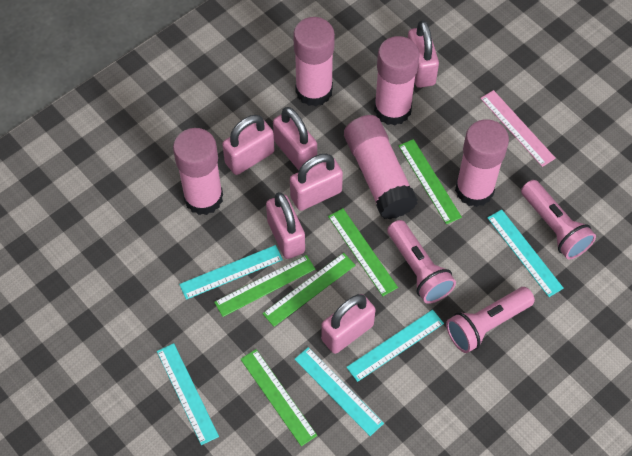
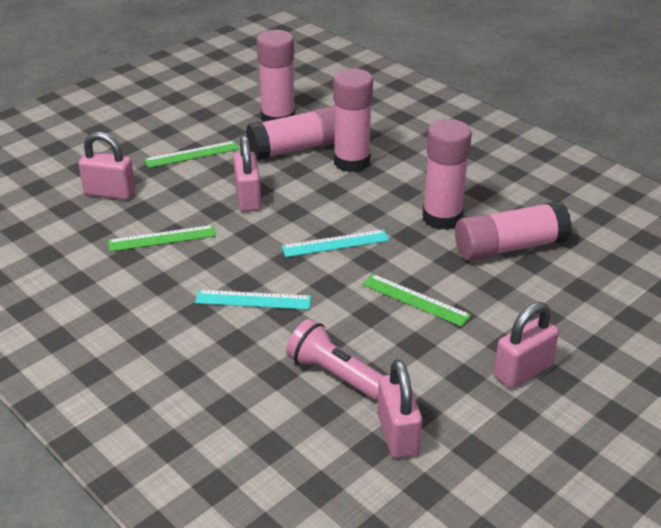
green ruler: 5 -> 3
pink flashlight: 3 -> 1
pink padlock: 6 -> 4
pink ruler: 1 -> 0
turquoise ruler: 5 -> 2

